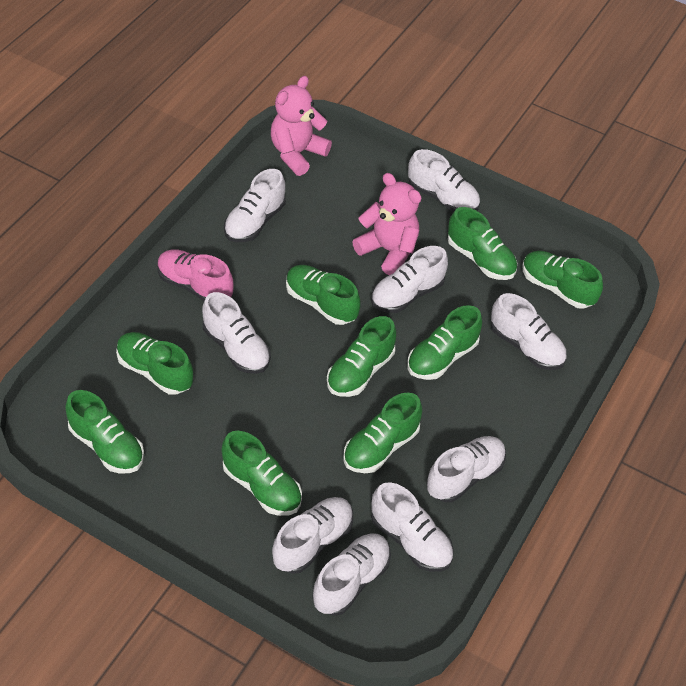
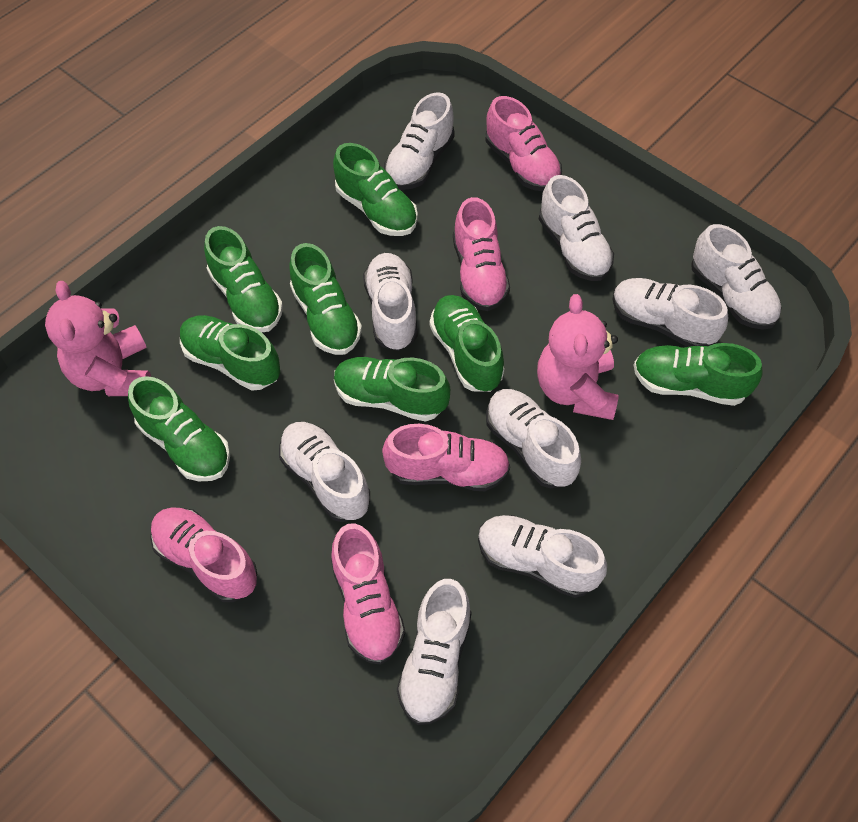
green shoe: 9 -> 8
pink shoe: 1 -> 5

